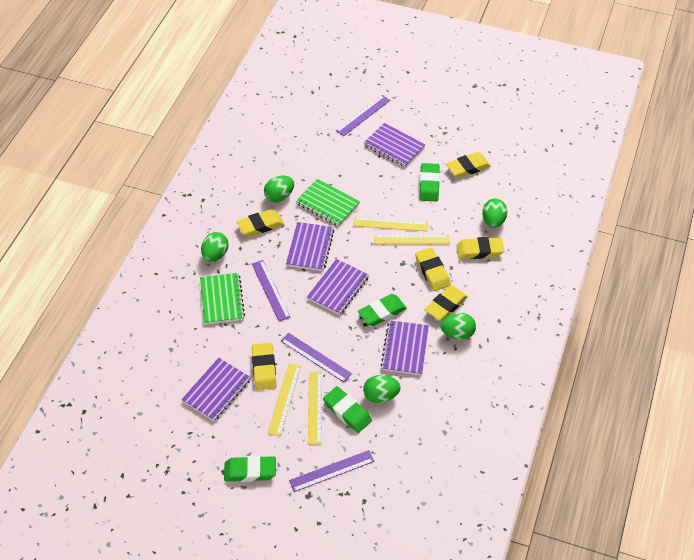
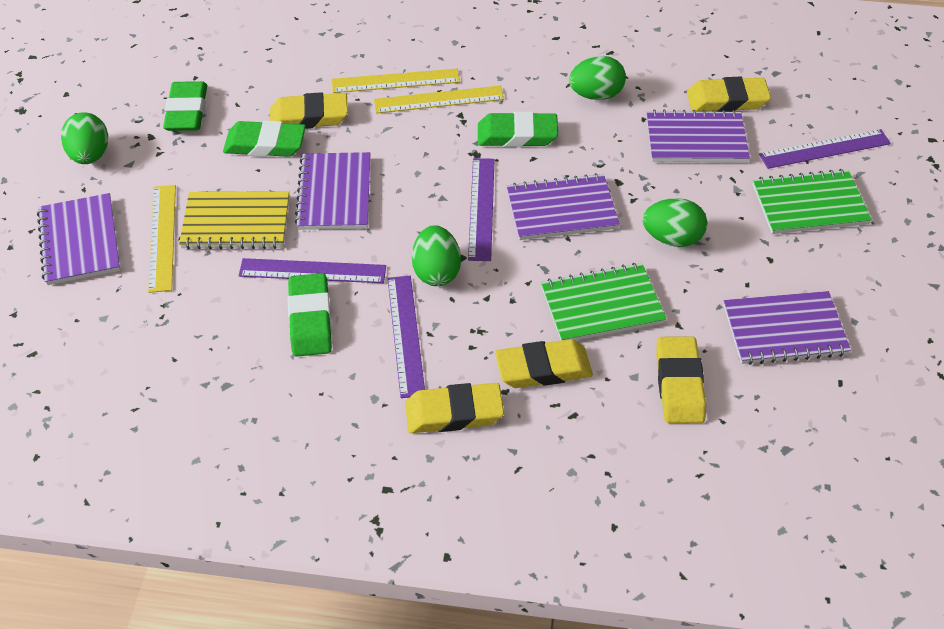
green egg: 5 -> 4
yellow eraser: 6 -> 5
yellow notebook: 0 -> 1
yellow ruler: 4 -> 3

